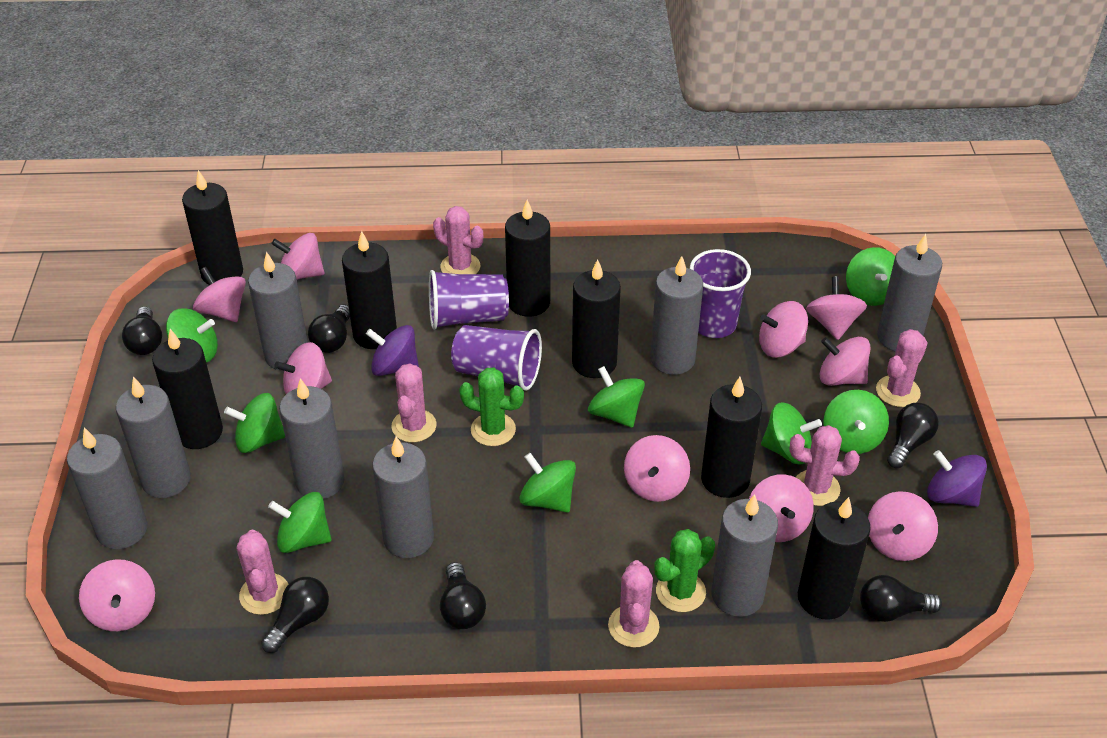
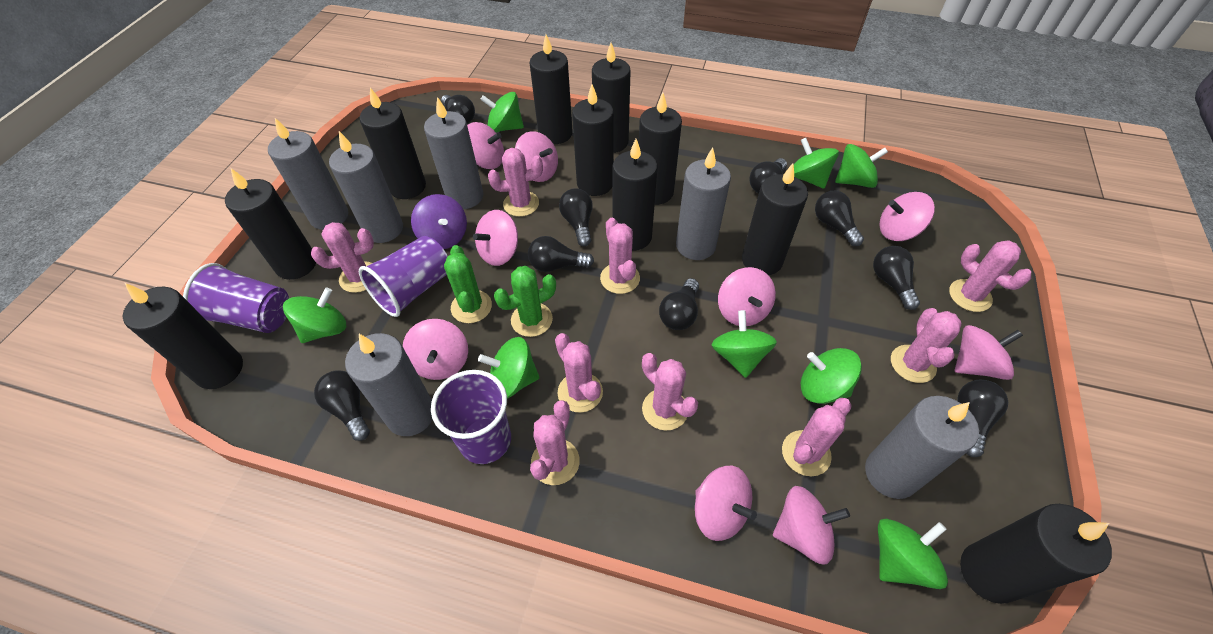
black candle: 7 -> 10
black light bulb: 6 -> 9
grey candle: 8 -> 6
pink cactus: 6 -> 9
pink spinning top: 10 -> 9
purple spinning top: 2 -> 1

